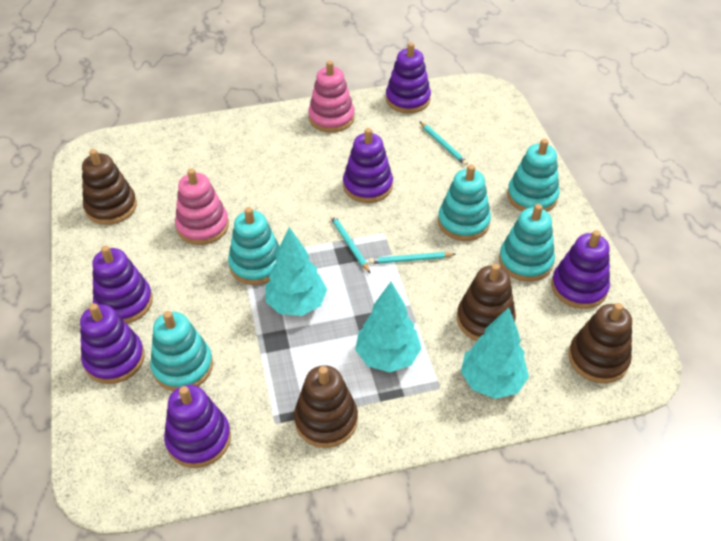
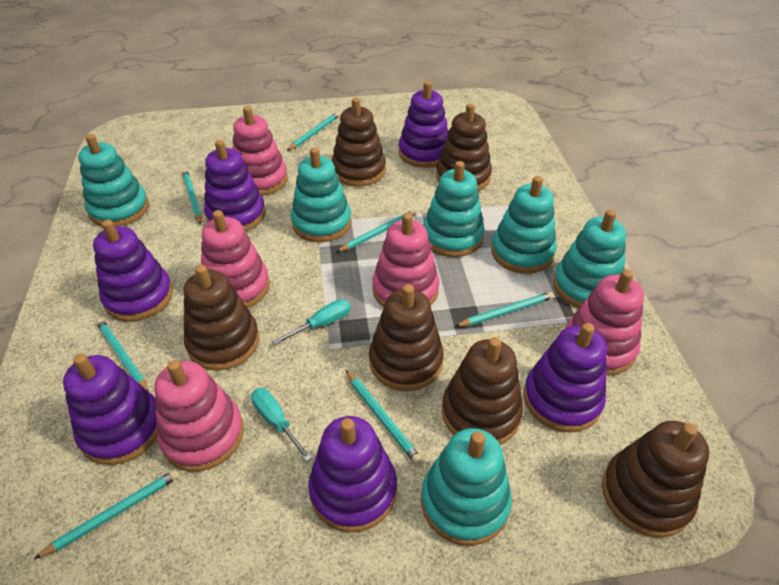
brown stacking toy: 4 -> 6
pink stacking toy: 2 -> 5
turquoise pencil: 3 -> 7
turquoise screwdriver: 0 -> 2
turquoise stacking toy: 5 -> 6
turquoise tree: 3 -> 0

